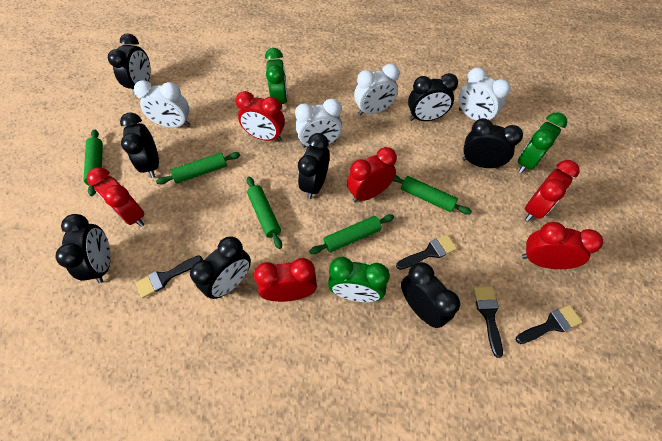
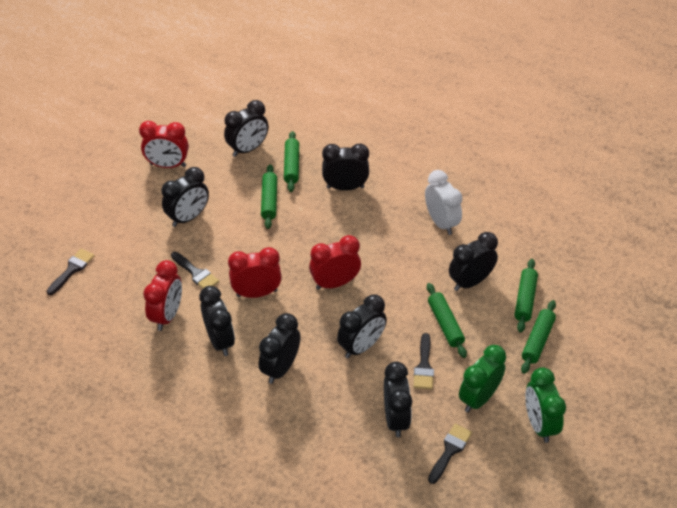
green clock: 3 -> 2
red clock: 6 -> 4
white clock: 4 -> 1

